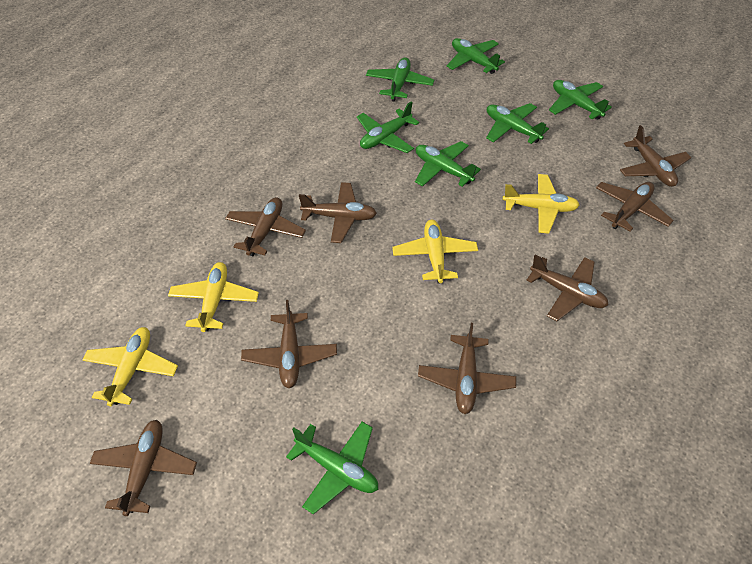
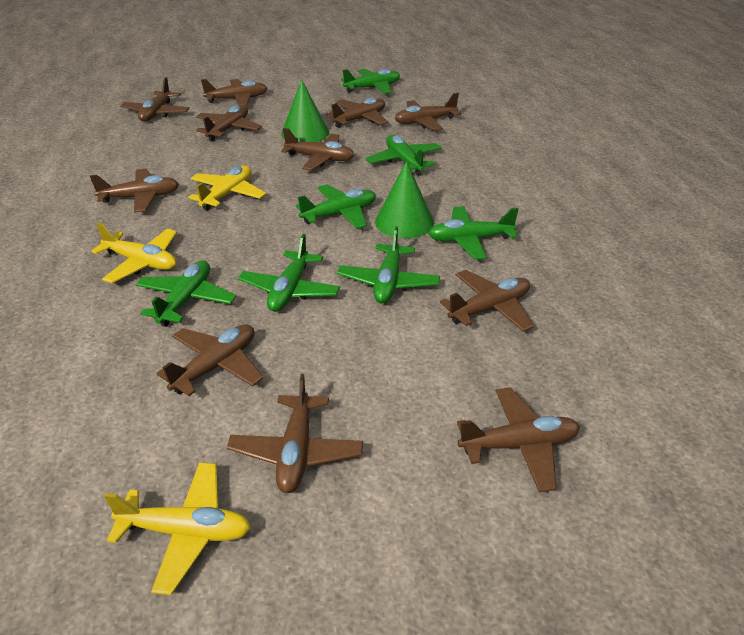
brown plane: 8 -> 11
green cone: 0 -> 2
yellow plane: 4 -> 3

